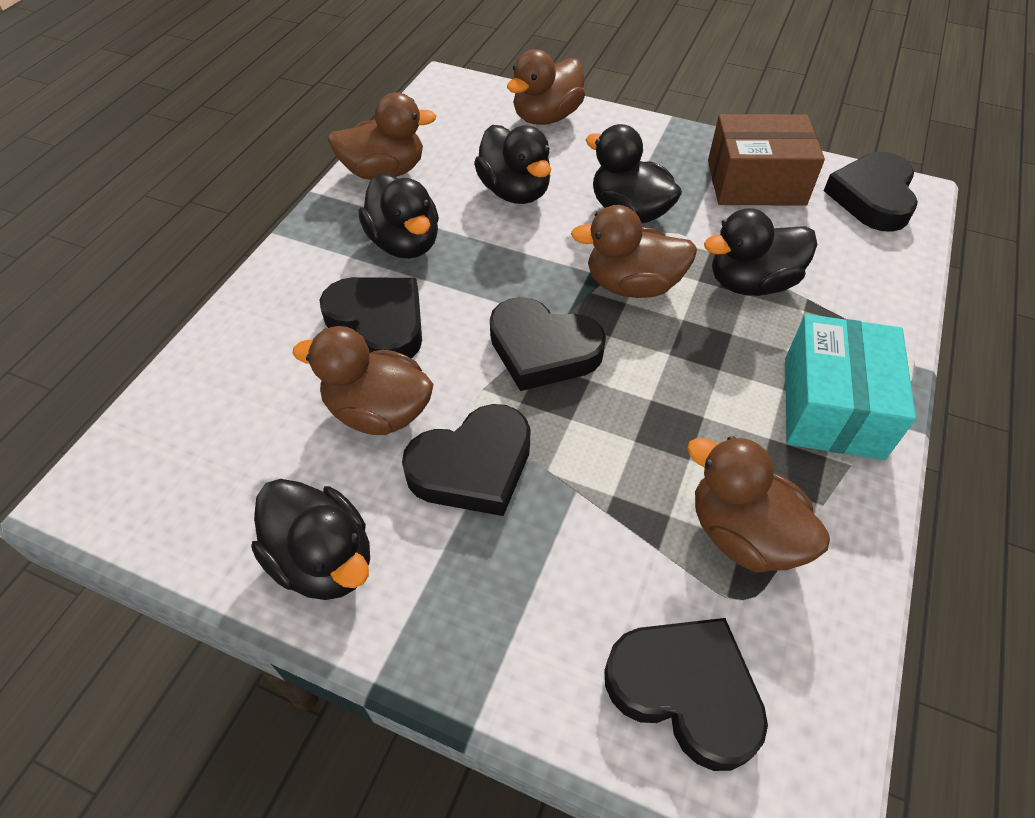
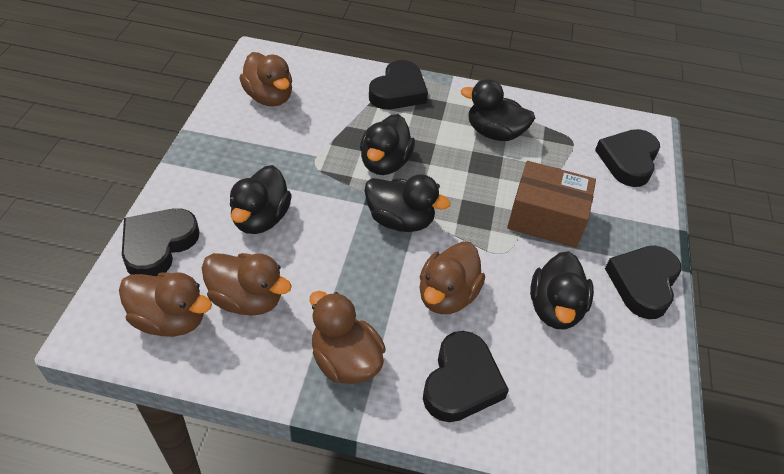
turquoise box: 1 -> 0

